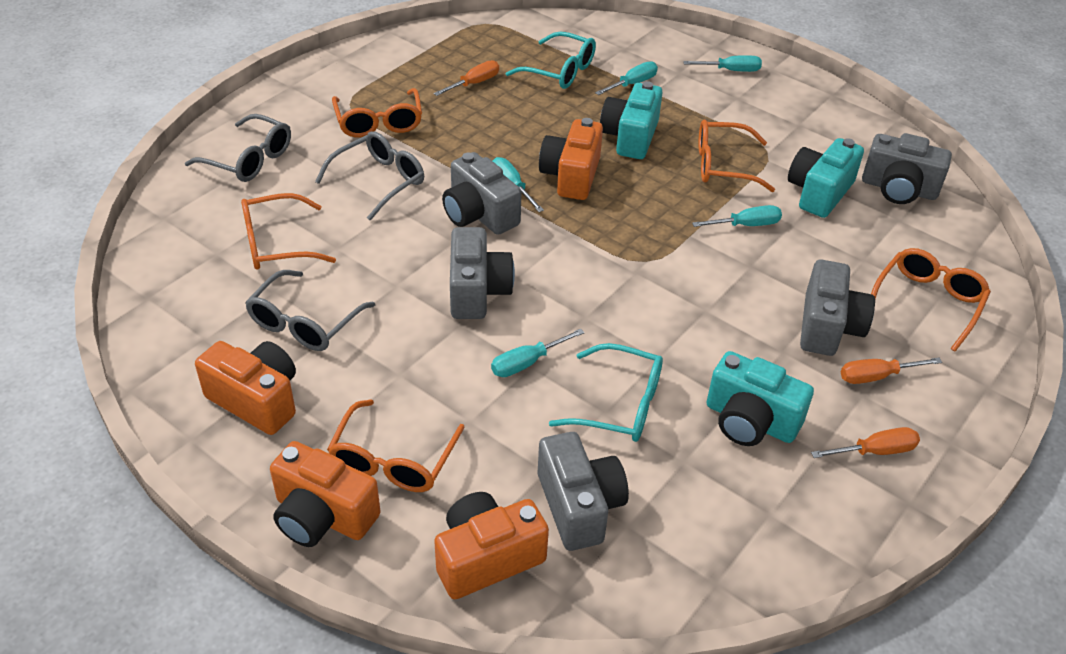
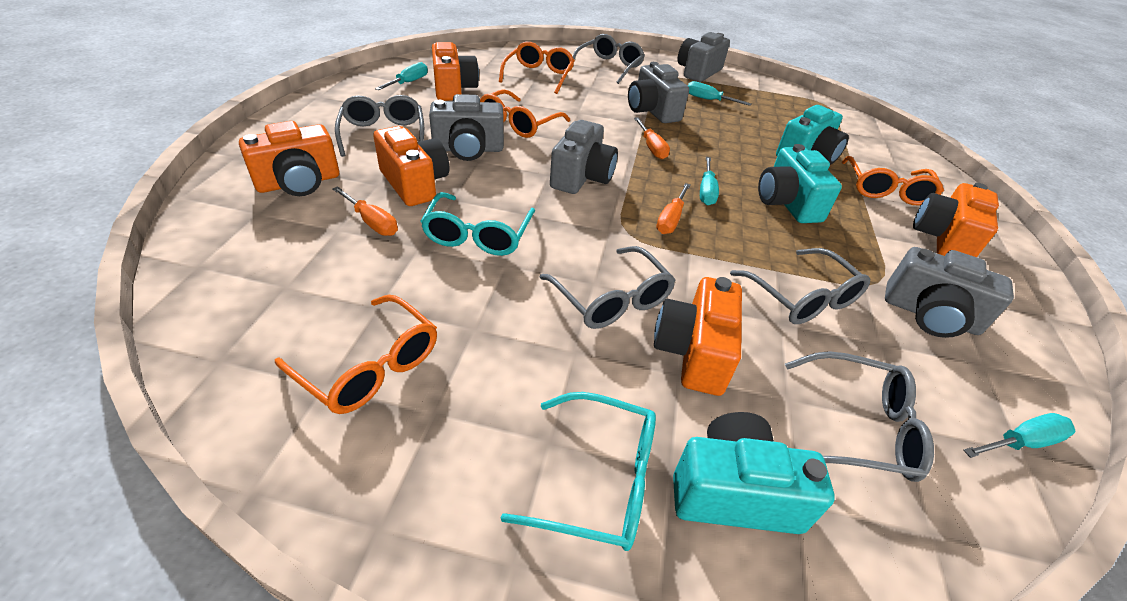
grey glasses: 3 -> 5
orange camera: 4 -> 5
orange glasses: 5 -> 4
turquoise screwdriver: 5 -> 4

